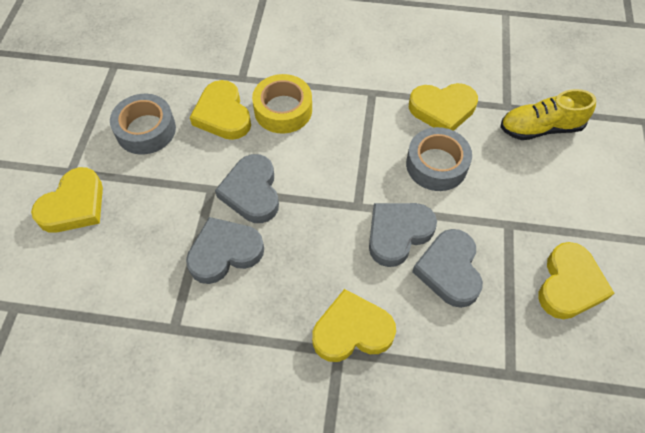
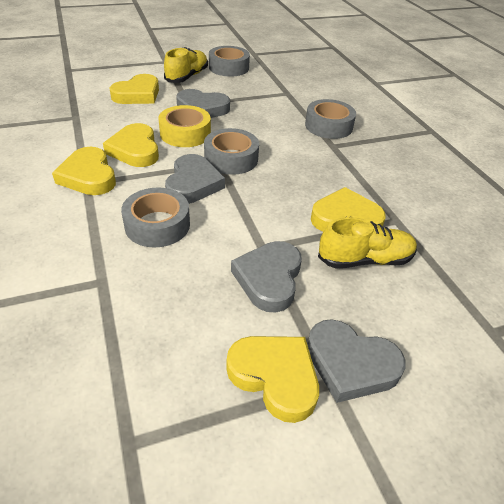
grey tape: 2 -> 4
yellow shoe: 1 -> 2

